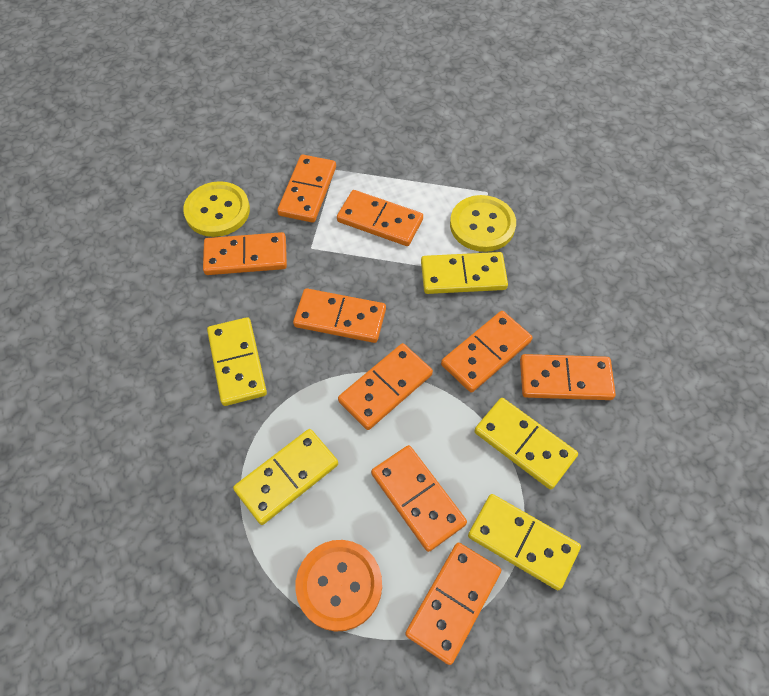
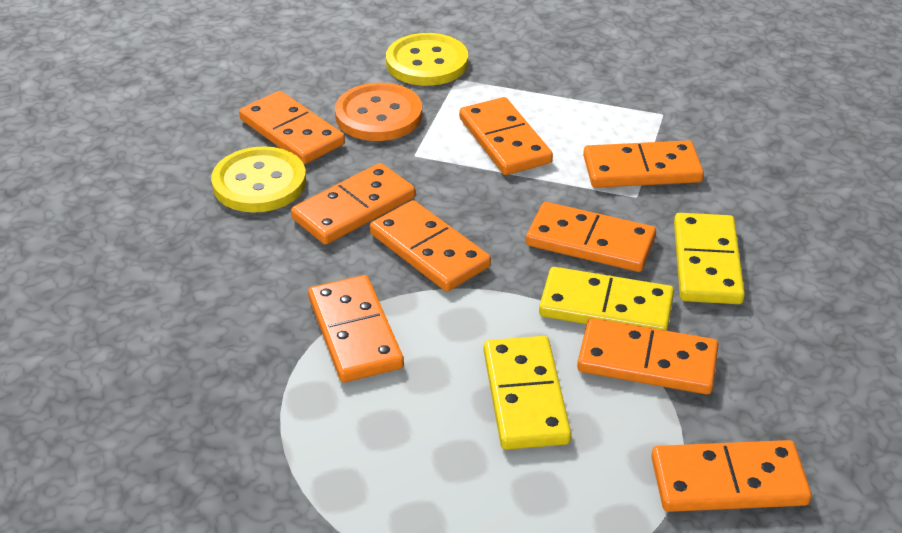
yellow domino: 5 -> 3

